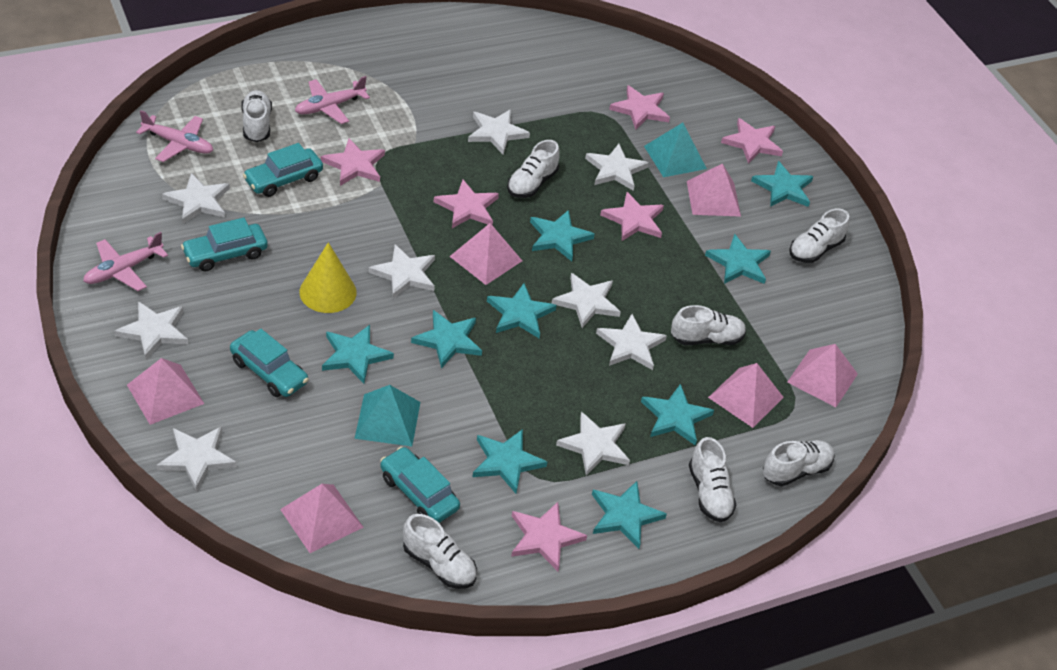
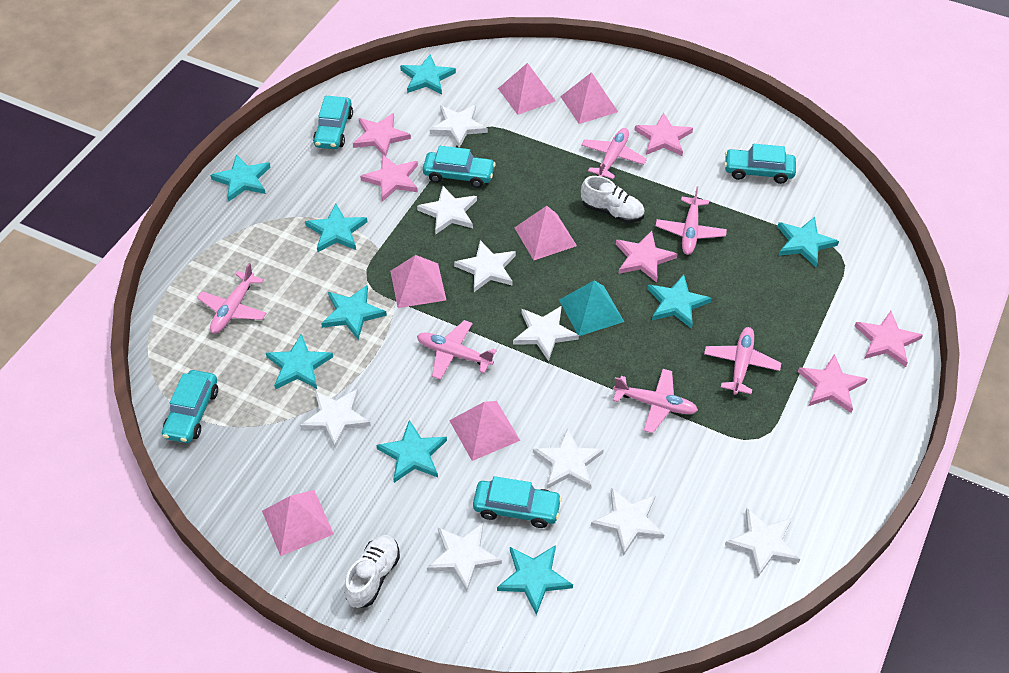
pink plane: 3 -> 6
turquoise car: 4 -> 5
turquoise pyramid: 2 -> 1
white shoe: 7 -> 2
yellow cone: 1 -> 0

